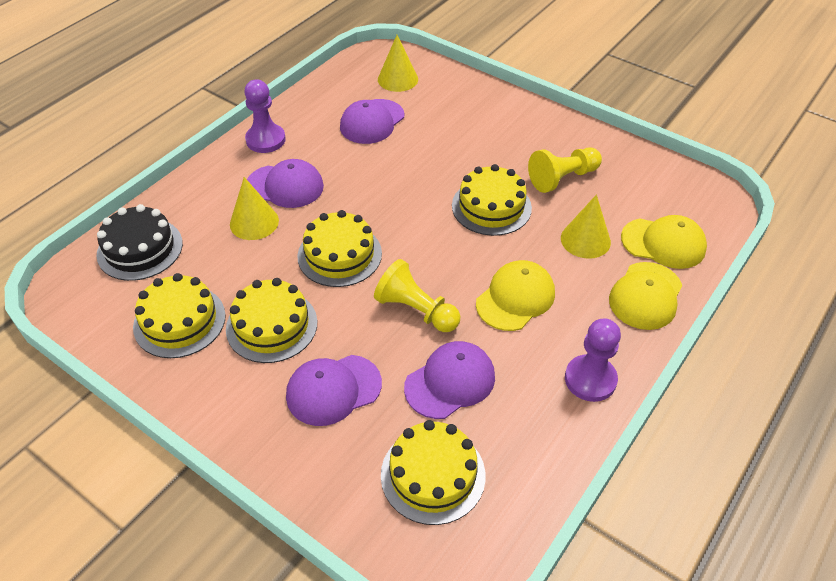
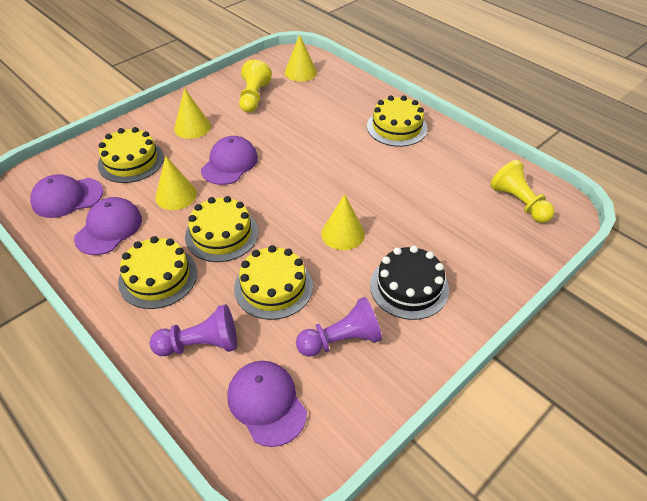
yellow cap: 3 -> 0
yellow cone: 3 -> 4

